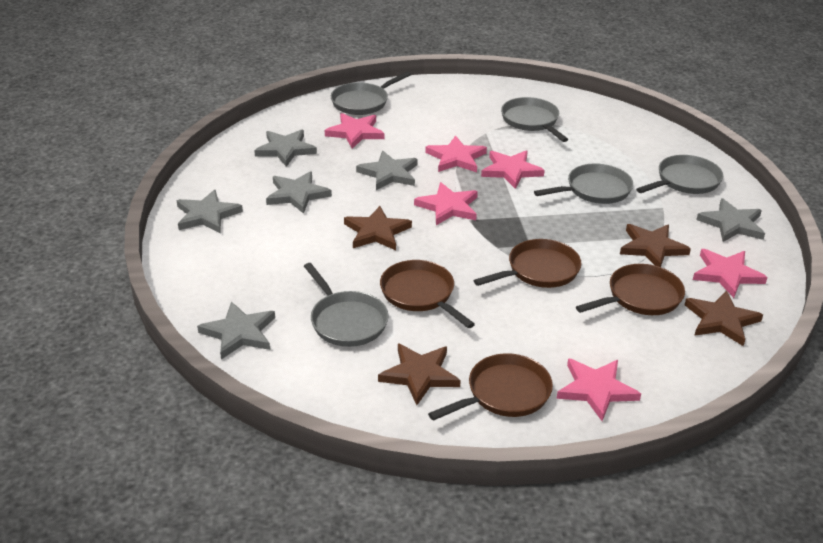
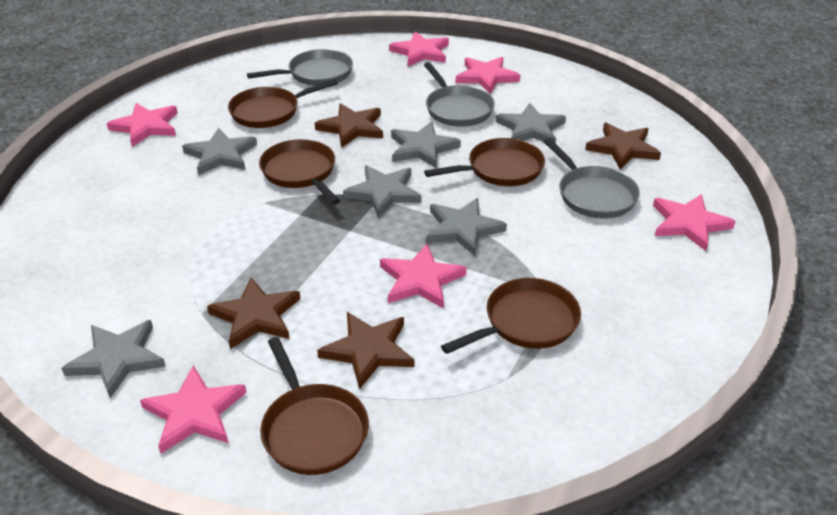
brown pan: 4 -> 5
grey pan: 5 -> 3

